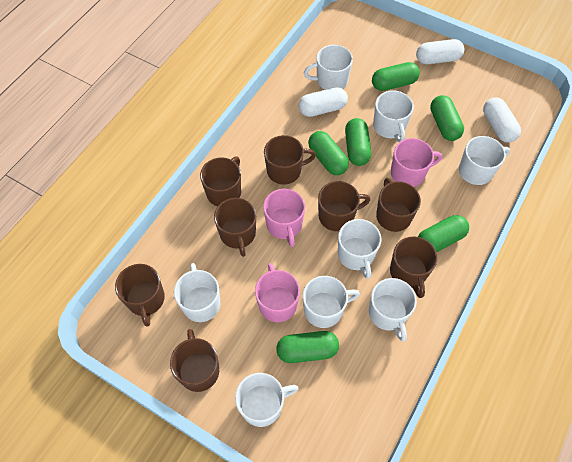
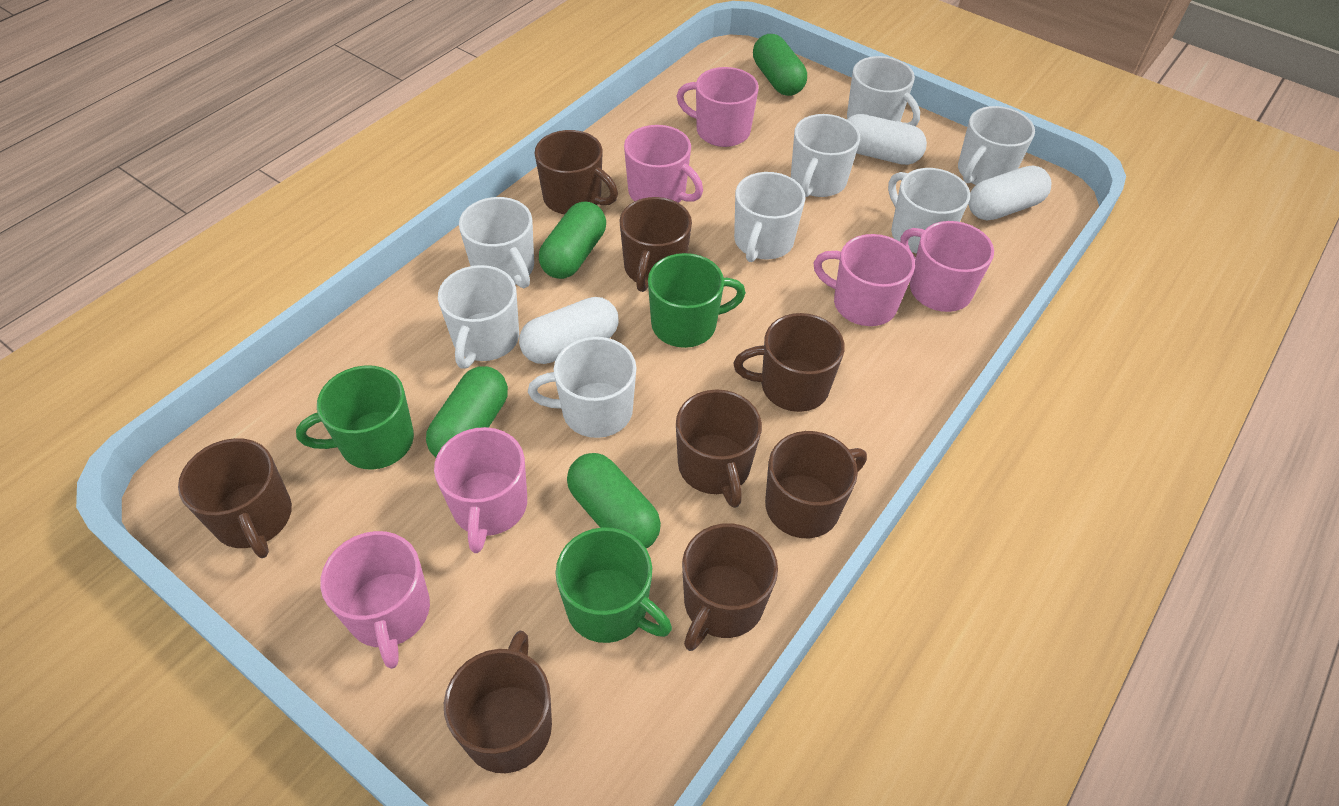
green capsule: 6 -> 4
green mug: 0 -> 3
pink mug: 3 -> 6

